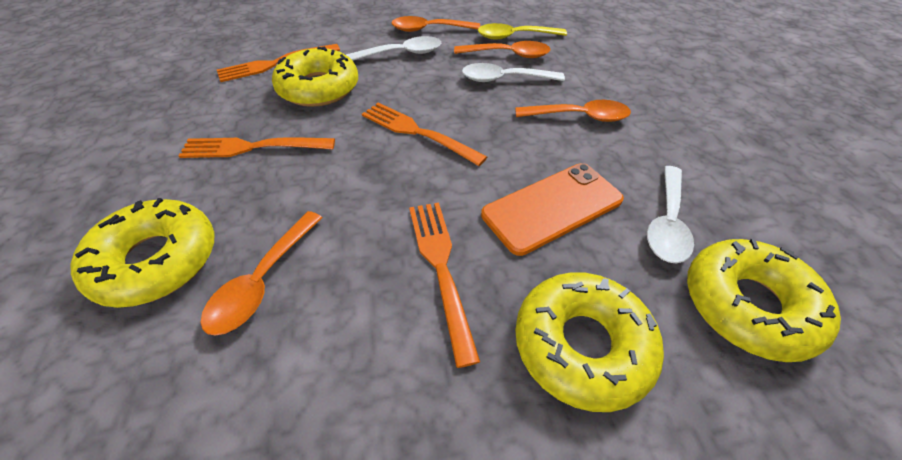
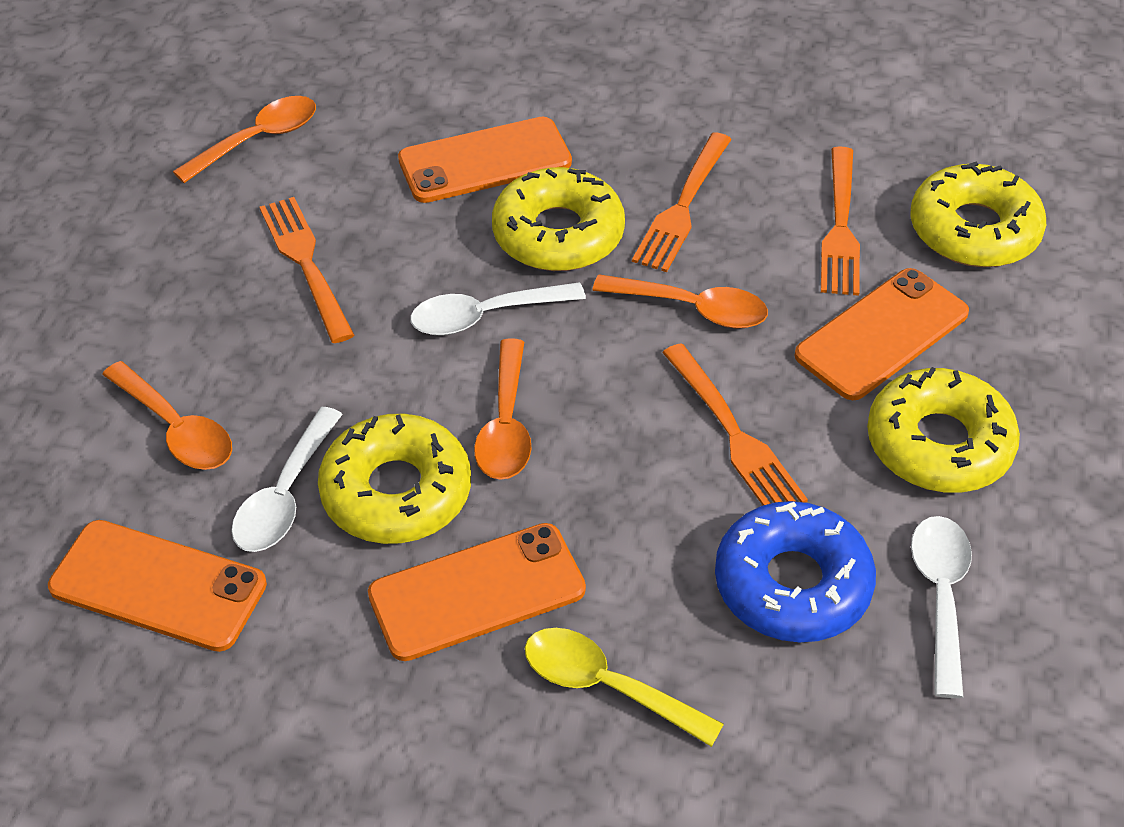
blue donut: 0 -> 1
orange phone: 1 -> 4

